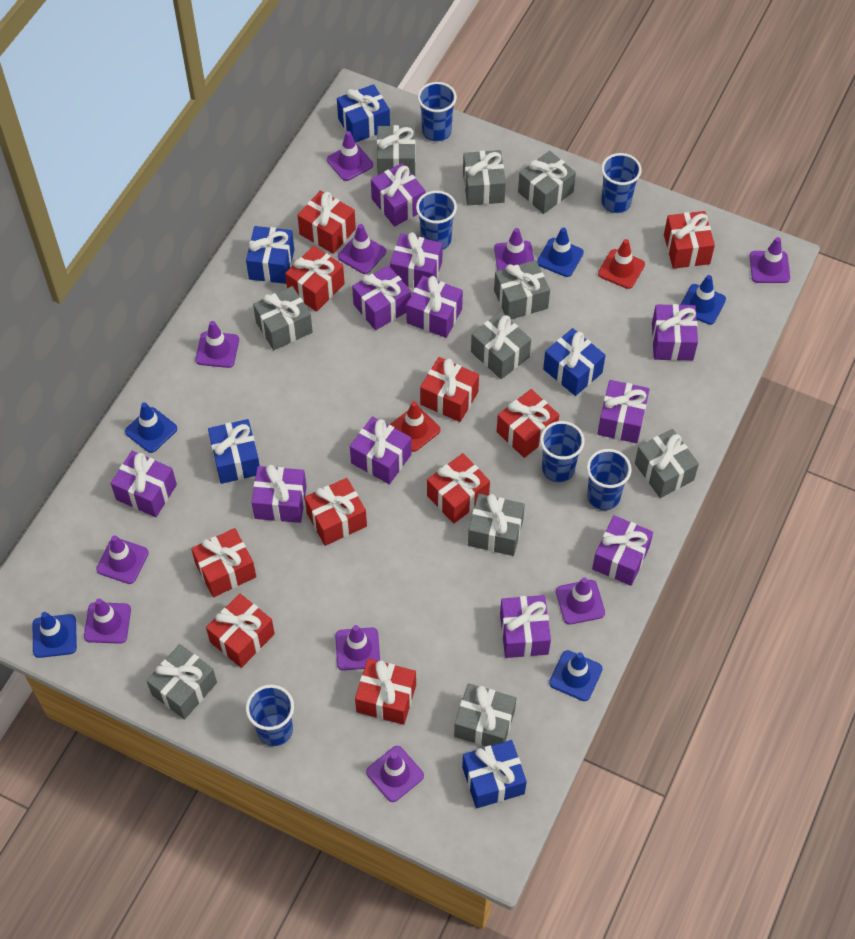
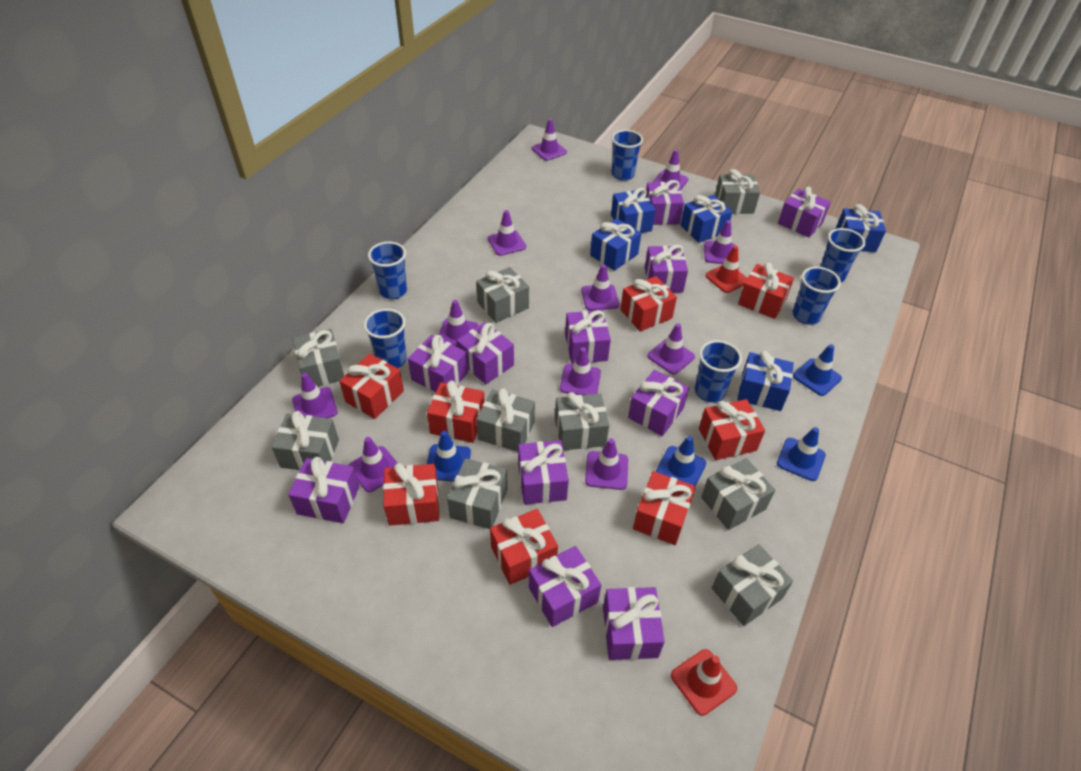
blue traffic cone: 5 -> 4
grey gift: 10 -> 9
purple traffic cone: 10 -> 11
red gift: 10 -> 8

